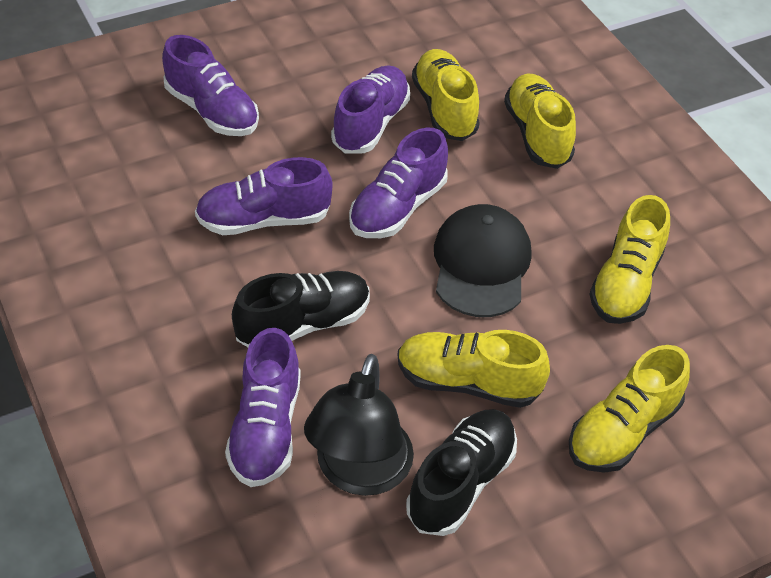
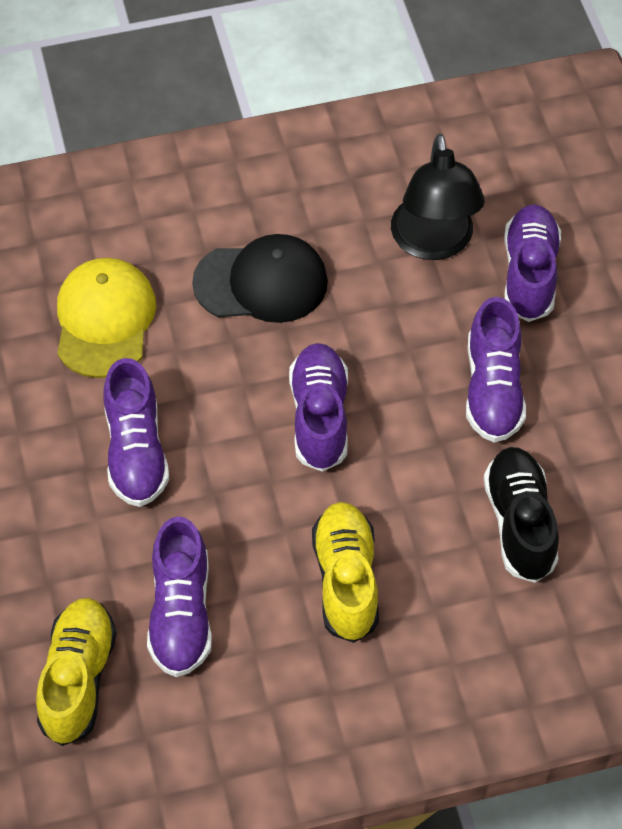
black shoe: 2 -> 1
yellow cap: 0 -> 1
yellow shoe: 5 -> 2

